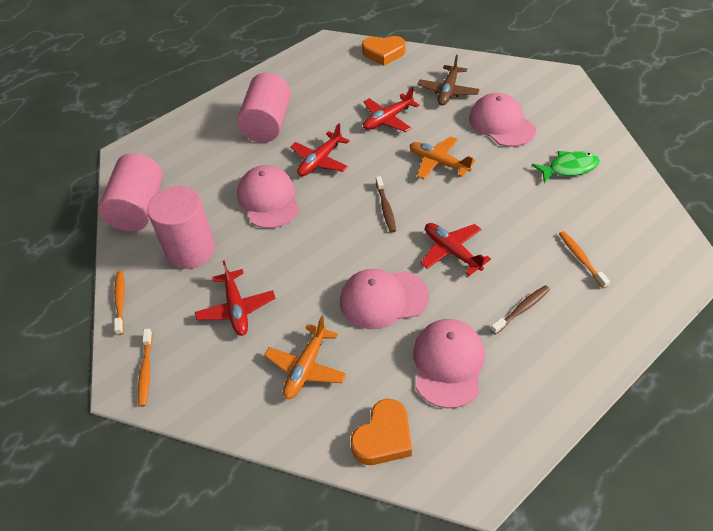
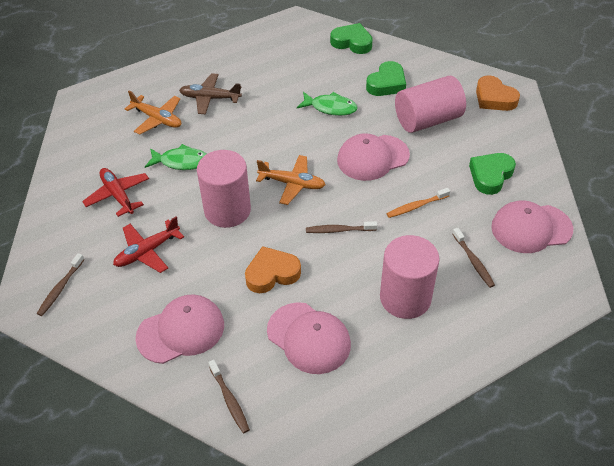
brown toothbrush: 2 -> 4
green fish: 1 -> 2
green heart: 0 -> 3
orange toothbrush: 3 -> 1
red plane: 4 -> 2

